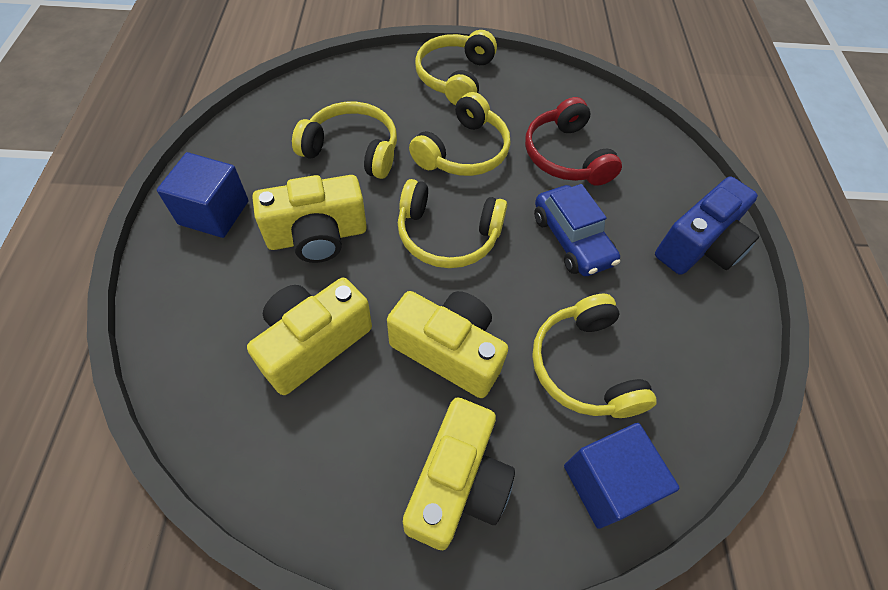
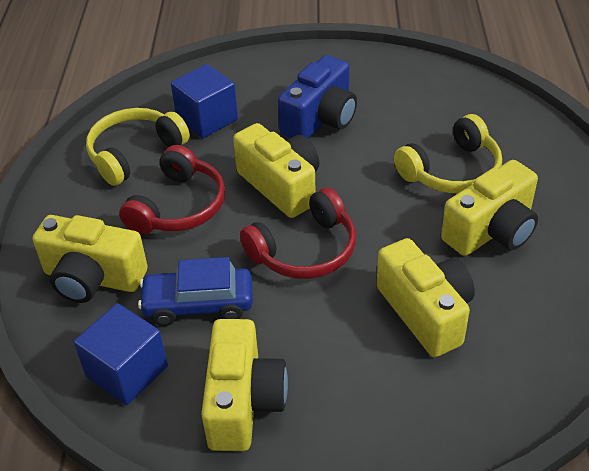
red headphones: 1 -> 2
yellow camera: 4 -> 5
yellow headphones: 5 -> 2

